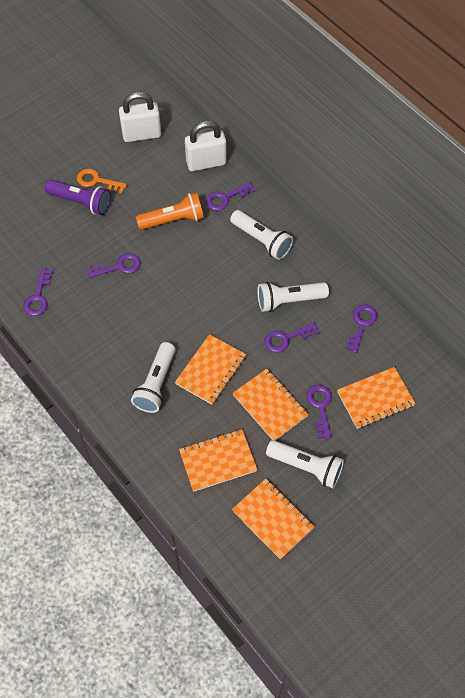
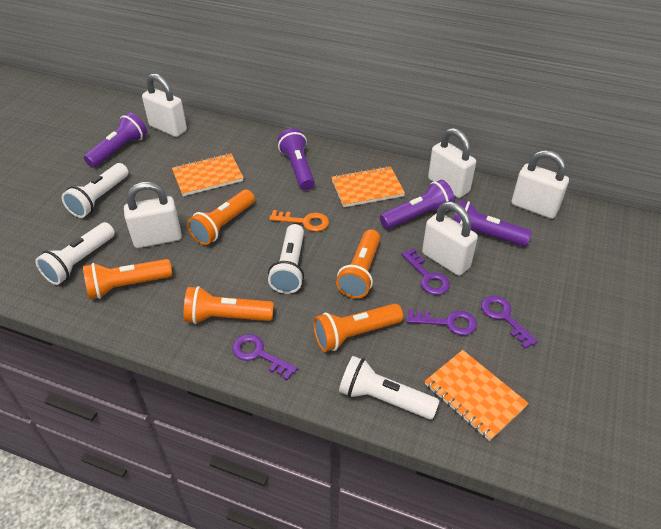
orange flashlight: 1 -> 5
orange notebook: 5 -> 3
purple flashlight: 1 -> 4
purple key: 6 -> 4
white padlock: 2 -> 5

